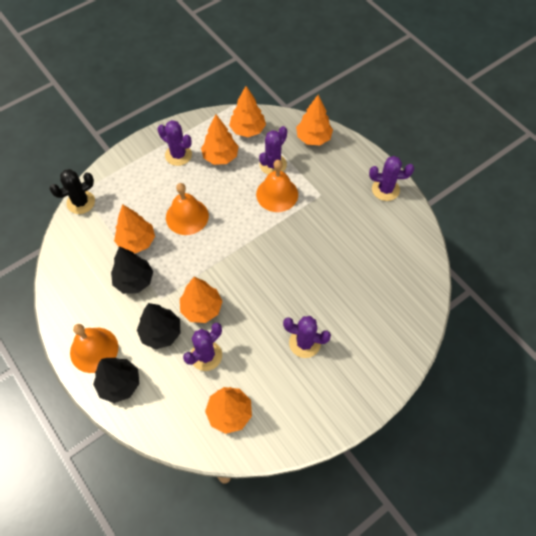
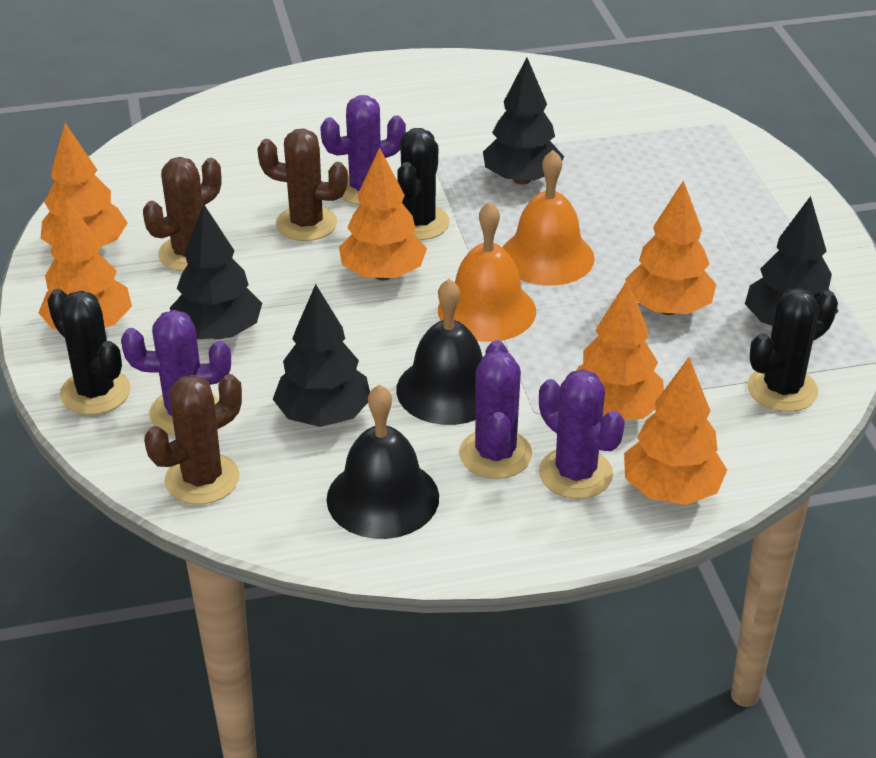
black bell: 0 -> 2
black cactus: 1 -> 3
black tree: 3 -> 4
brown cactus: 0 -> 3
orange bell: 3 -> 2
purple cactus: 5 -> 4

